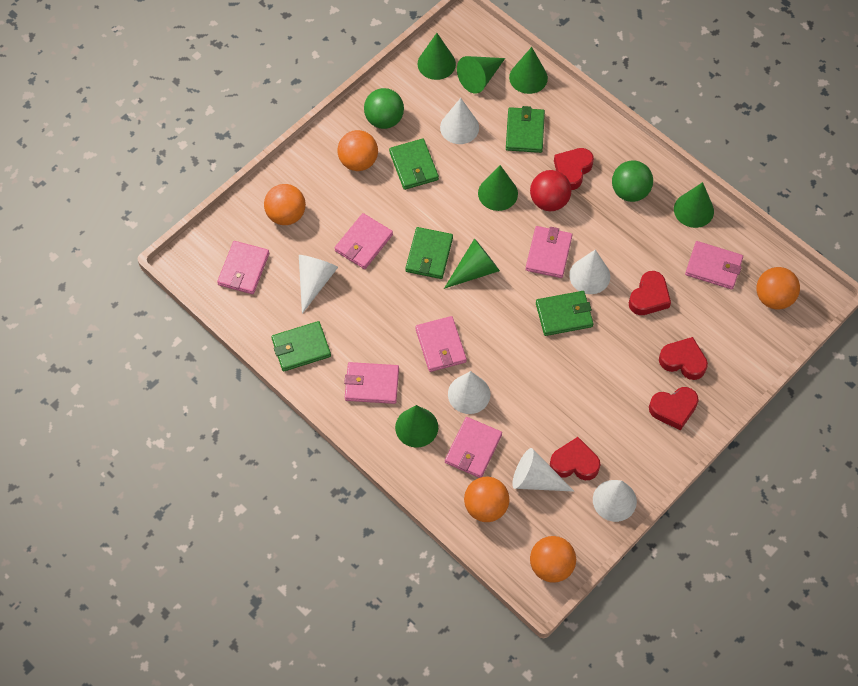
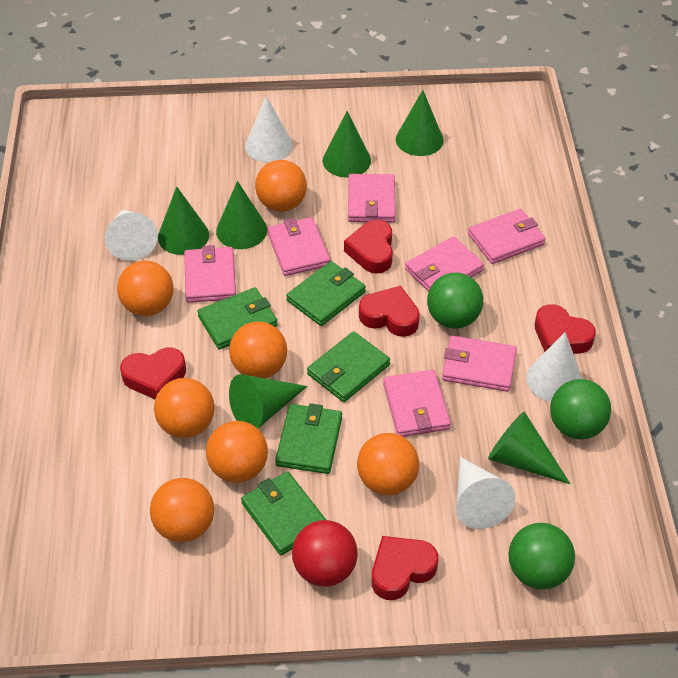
green ball: 2 -> 3
green cone: 7 -> 6
orange ball: 5 -> 7
white cone: 6 -> 4

